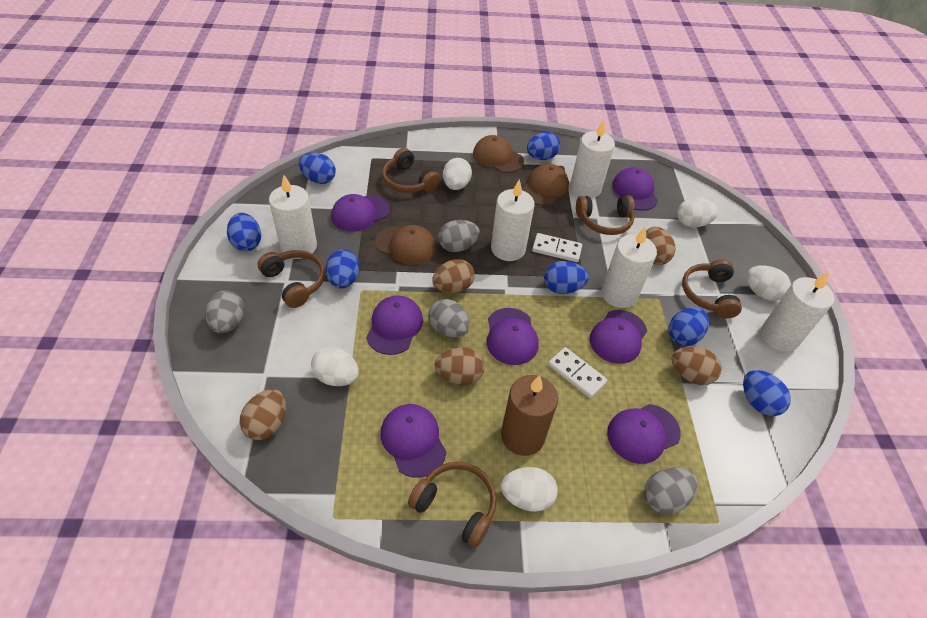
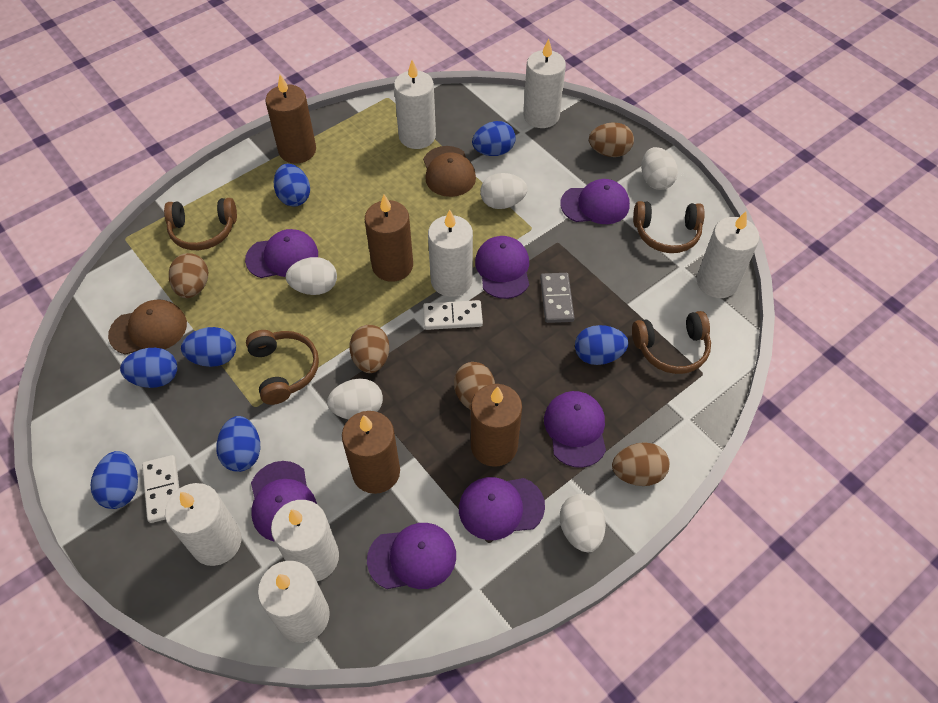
brown candle: 1 -> 4
brown cap: 3 -> 2
brown headphones: 5 -> 4
grey domino: 0 -> 1
grey egg: 4 -> 0
white candle: 5 -> 7

